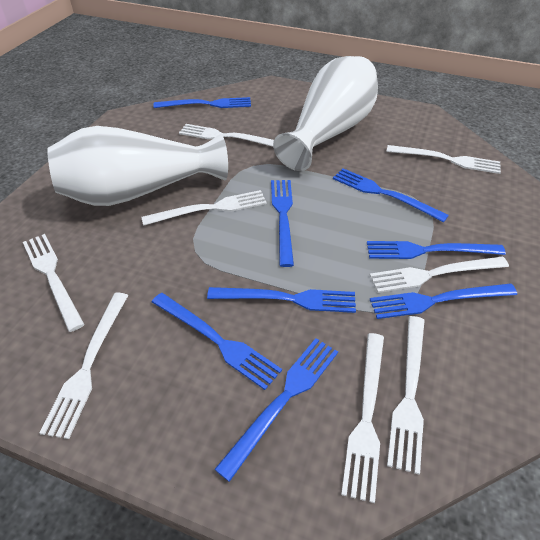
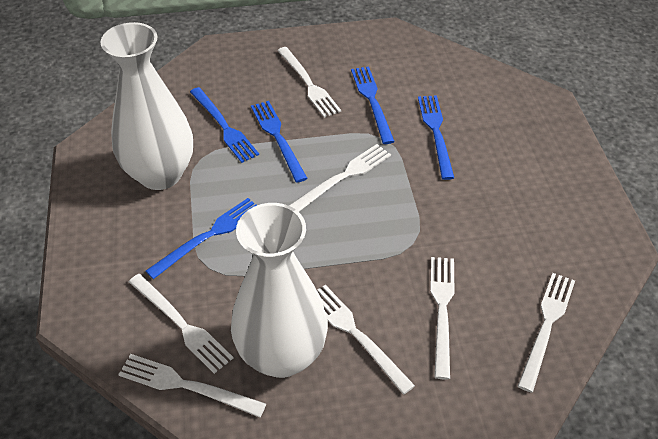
blue fork: 8 -> 5
white fork: 8 -> 7

